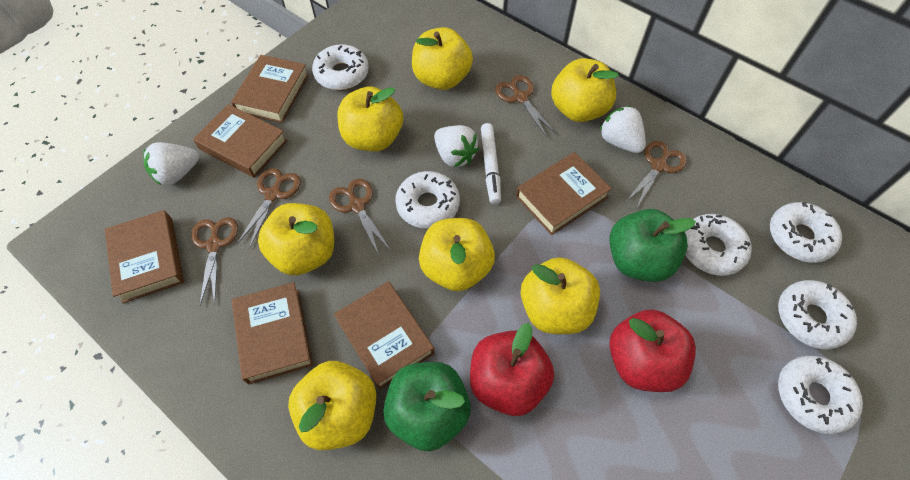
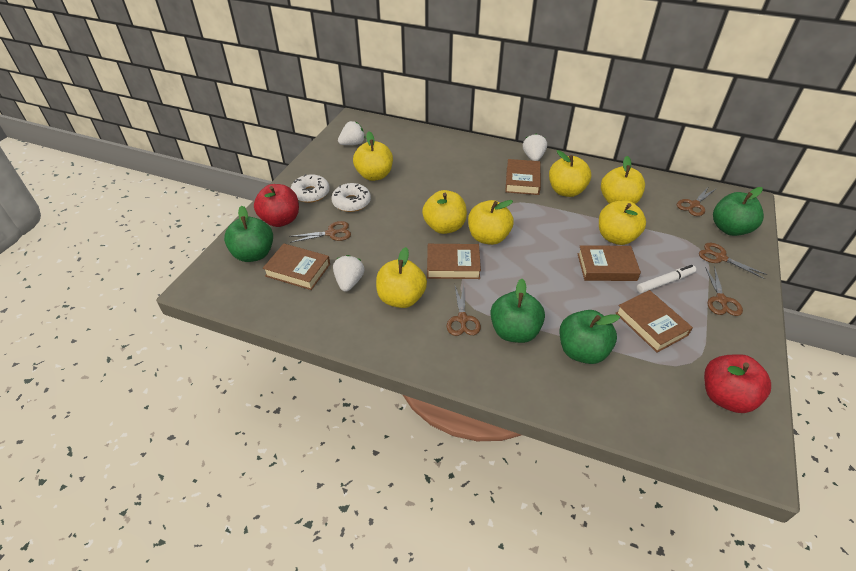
brown book: 6 -> 5
green apple: 2 -> 4
white donut: 6 -> 2

